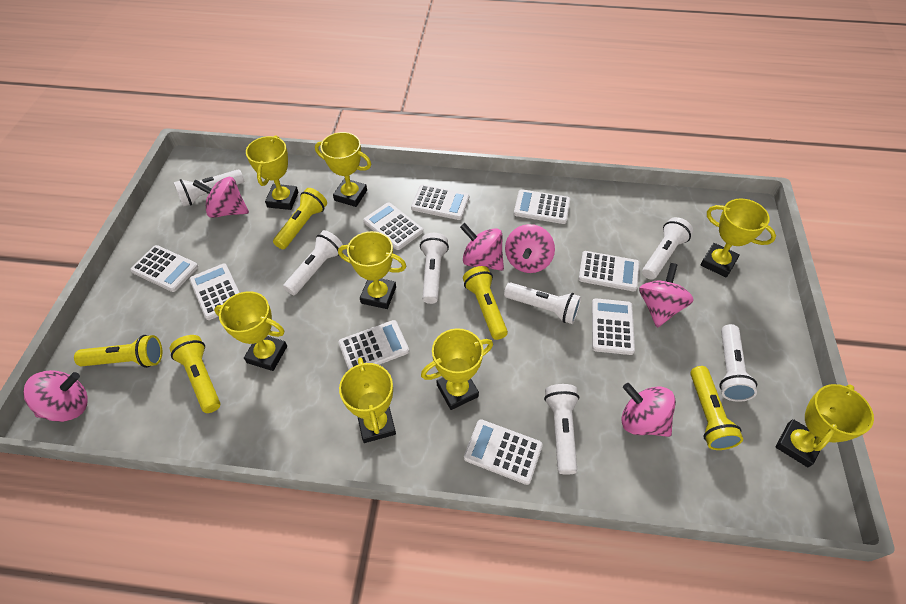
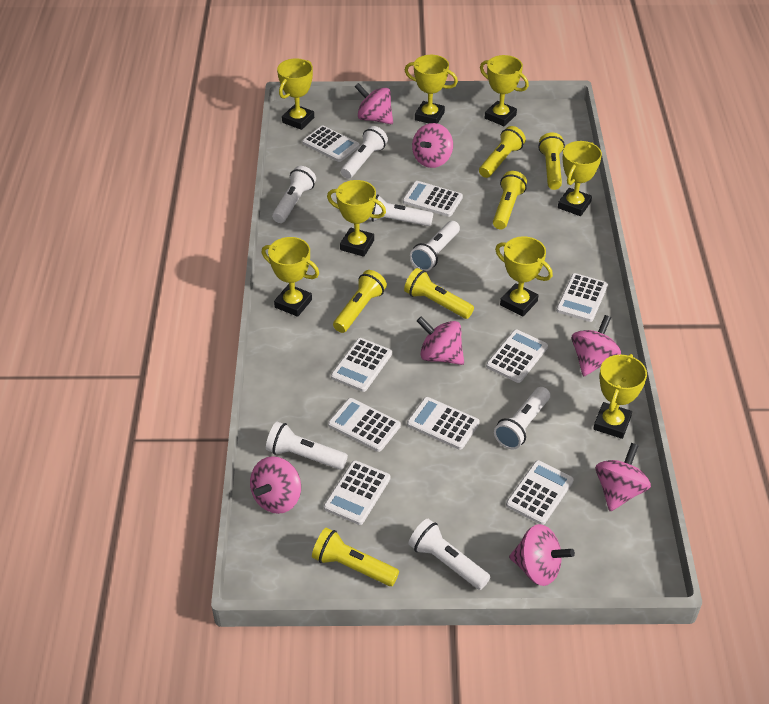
pink spinning top: 6 -> 7
yellow flashlight: 5 -> 6

